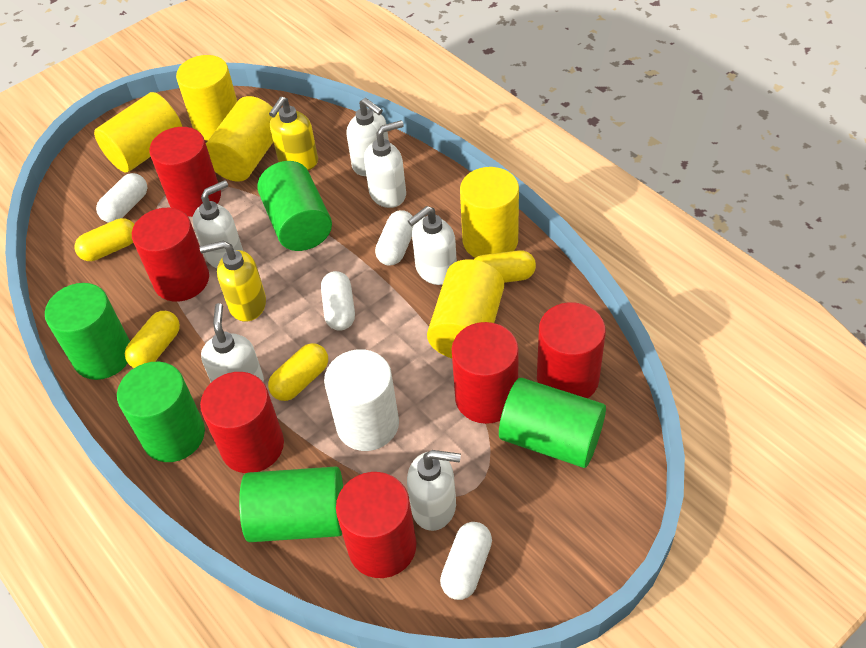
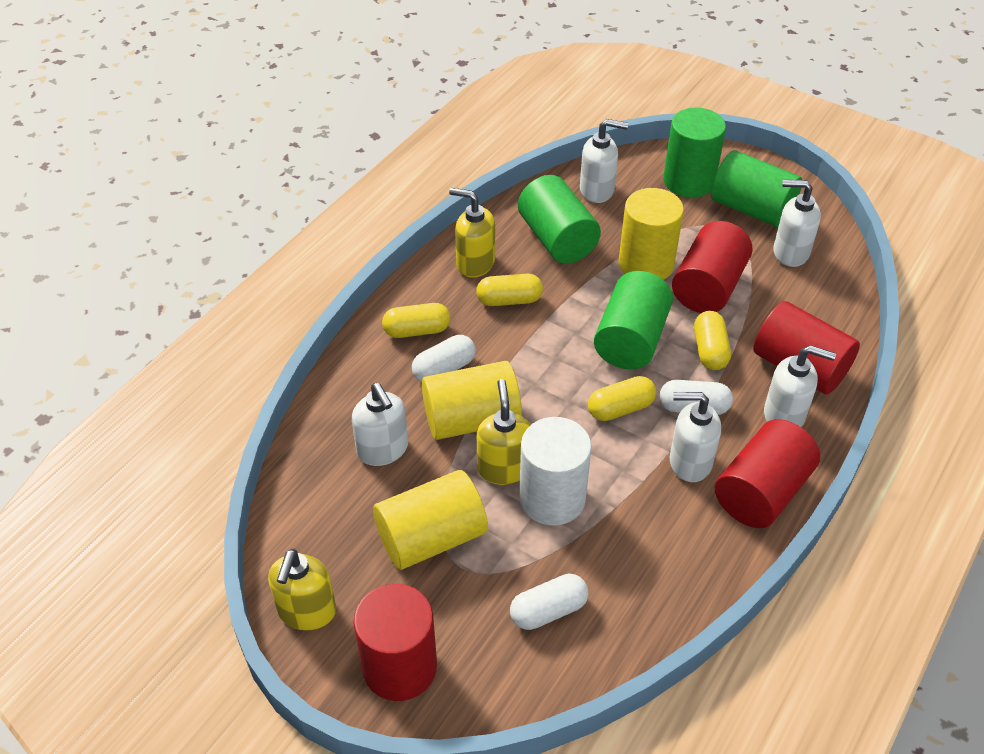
green cylinder: 5 -> 4
red cylinder: 6 -> 4
white capsule: 4 -> 3
white soap dispenser: 6 -> 5
yellow cylinder: 5 -> 3
yellow soap dispenser: 2 -> 3

